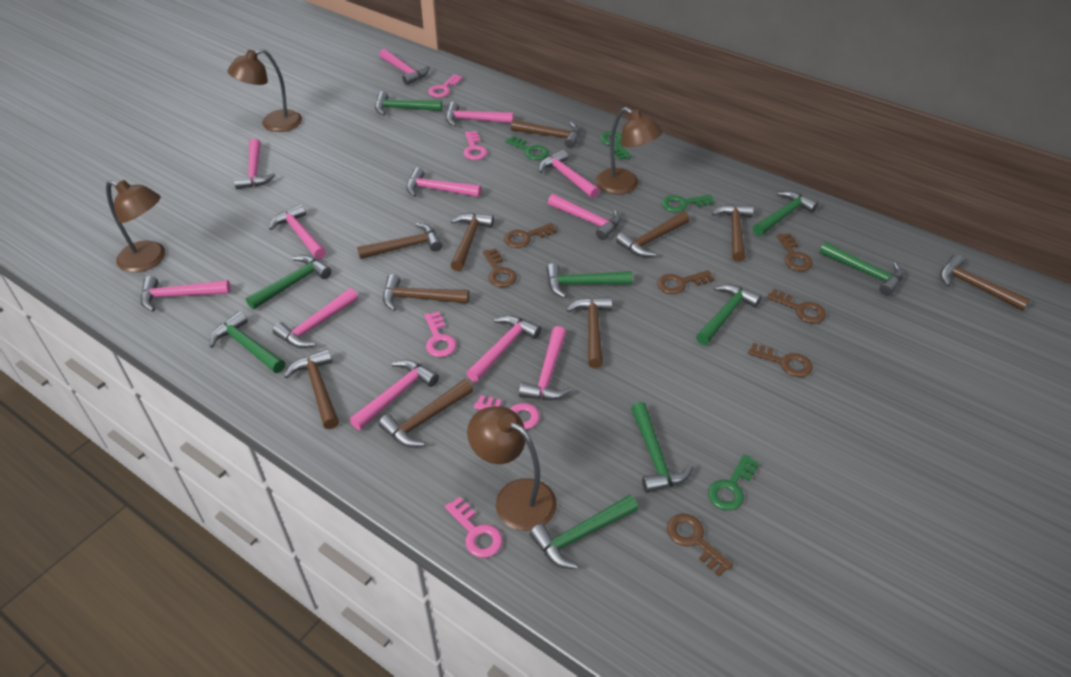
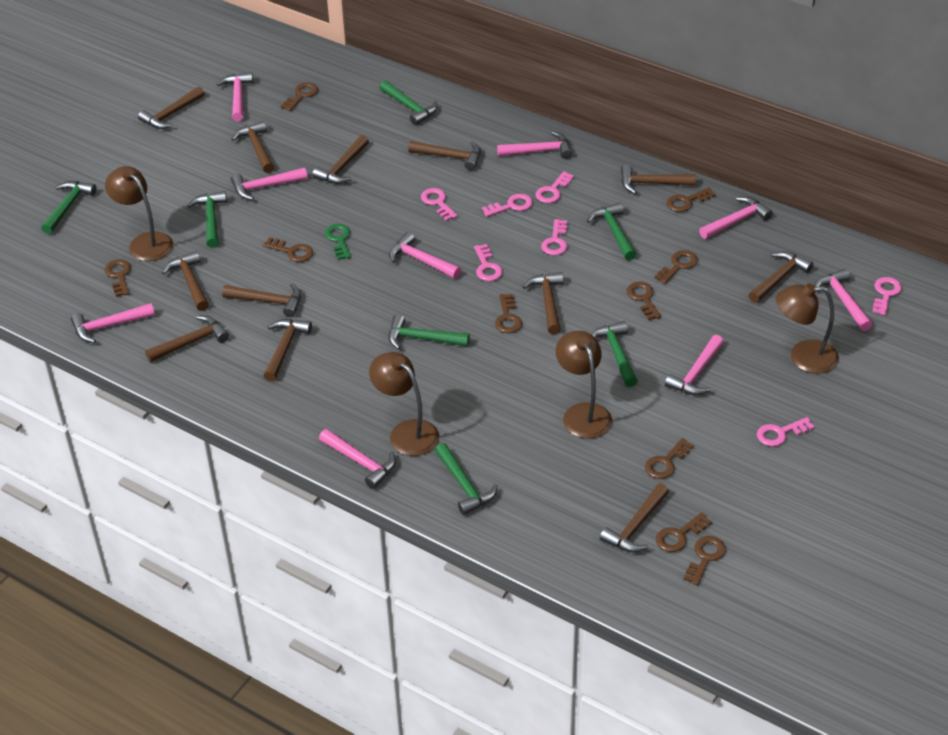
brown hammer: 10 -> 12
brown key: 7 -> 10
green hammer: 9 -> 7
green key: 4 -> 1
pink hammer: 12 -> 9
pink key: 5 -> 7

